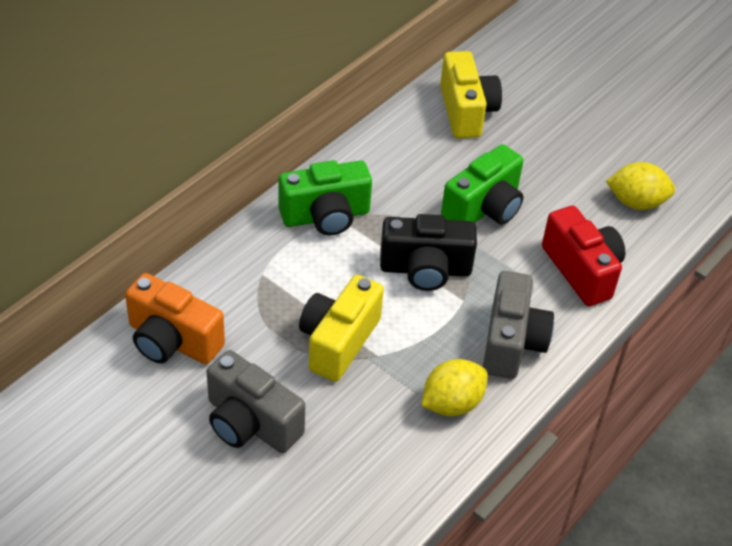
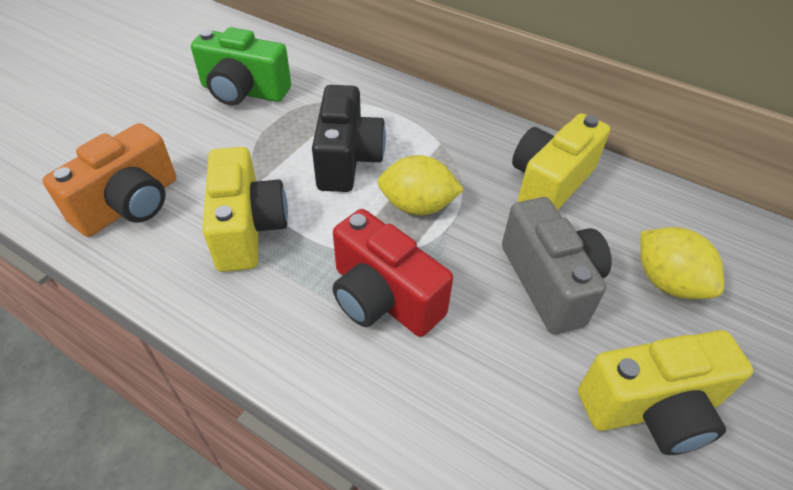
green camera: 2 -> 1
grey camera: 2 -> 1
yellow camera: 2 -> 3

